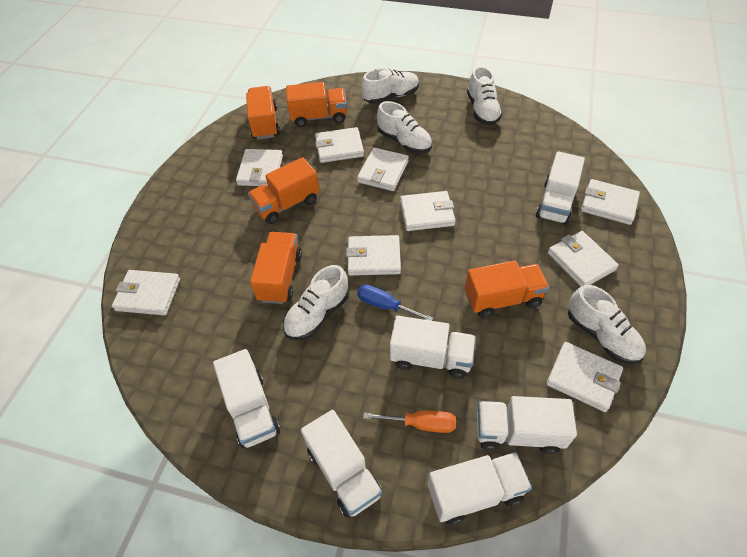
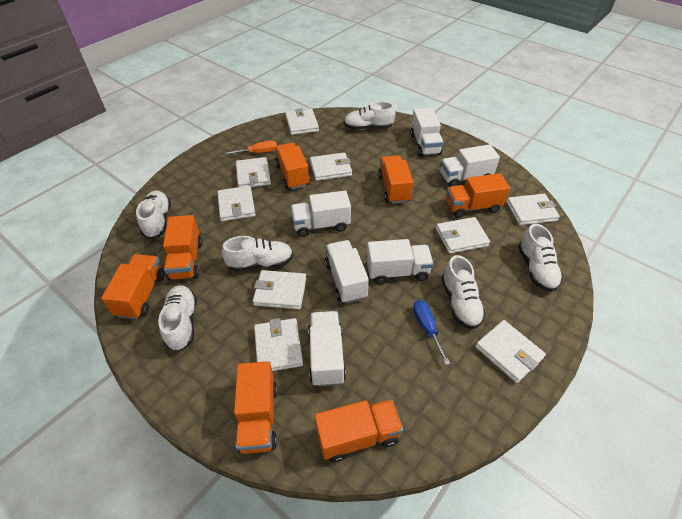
orange truck: 5 -> 7
white shoe: 5 -> 6

